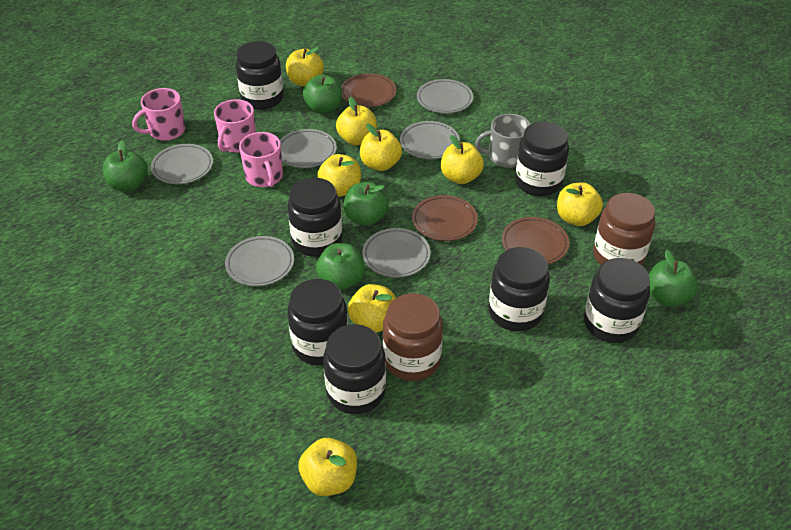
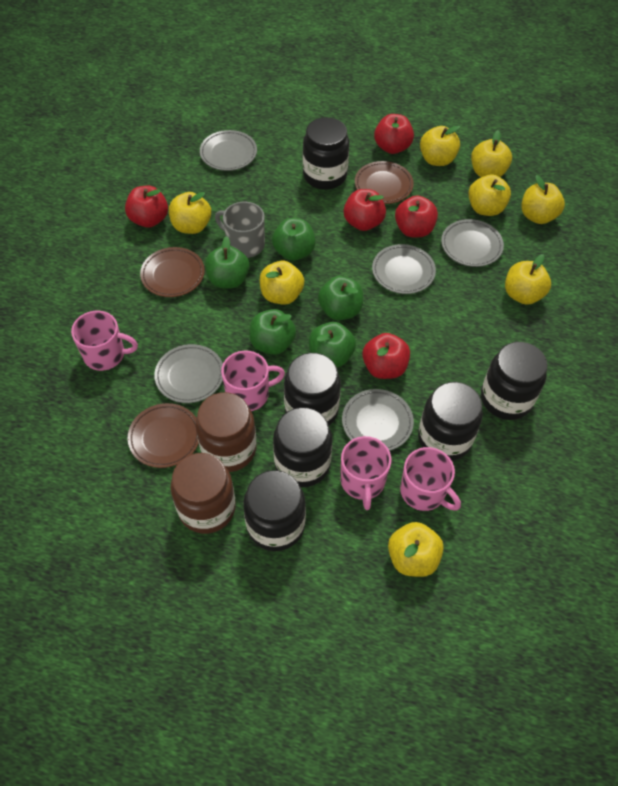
black jar: 7 -> 6
grey plate: 6 -> 5
pink mug: 3 -> 4
red apple: 0 -> 5

